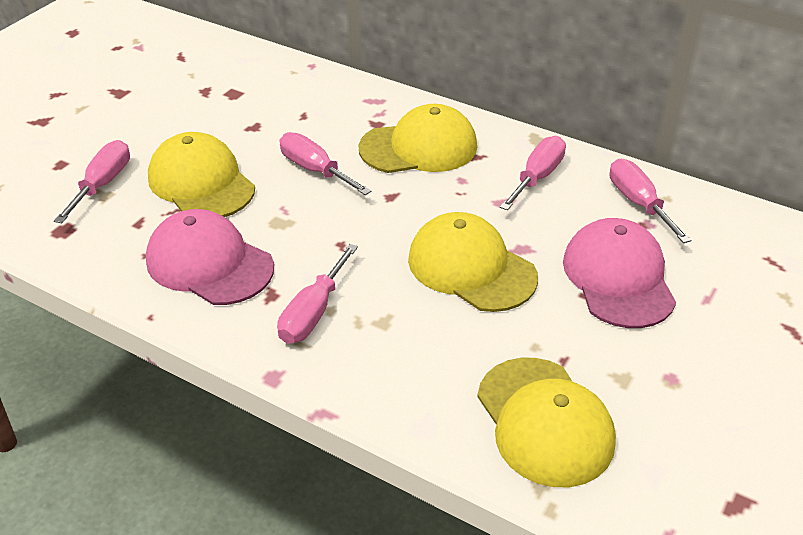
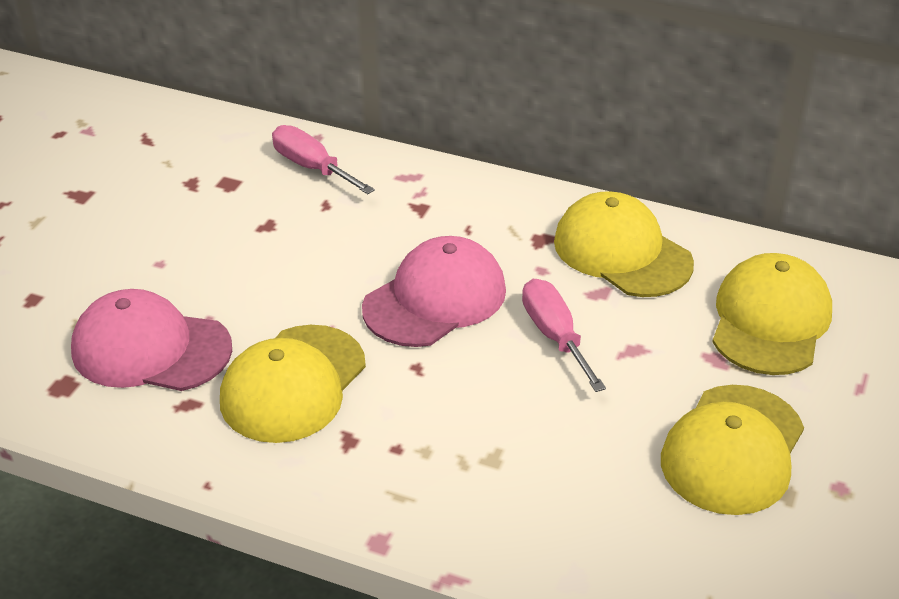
pink screwdriver: 5 -> 2

